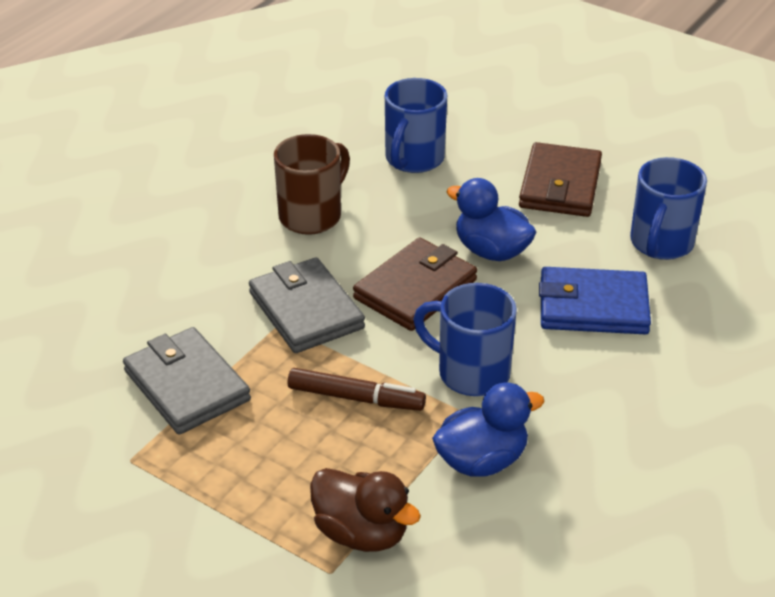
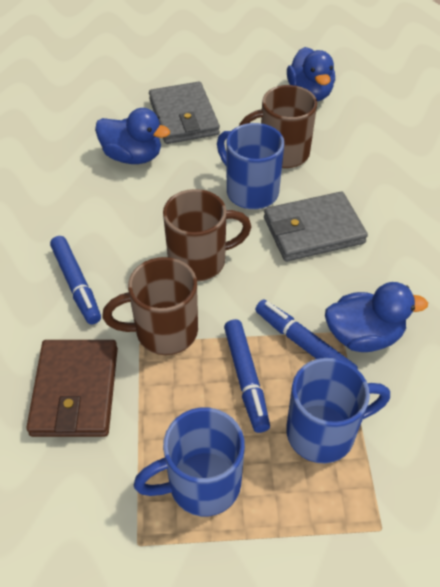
blue duck: 2 -> 3
blue marker: 0 -> 3
blue wallet: 1 -> 0
brown duck: 1 -> 0
brown marker: 1 -> 0
brown mug: 1 -> 3
brown wallet: 2 -> 1

